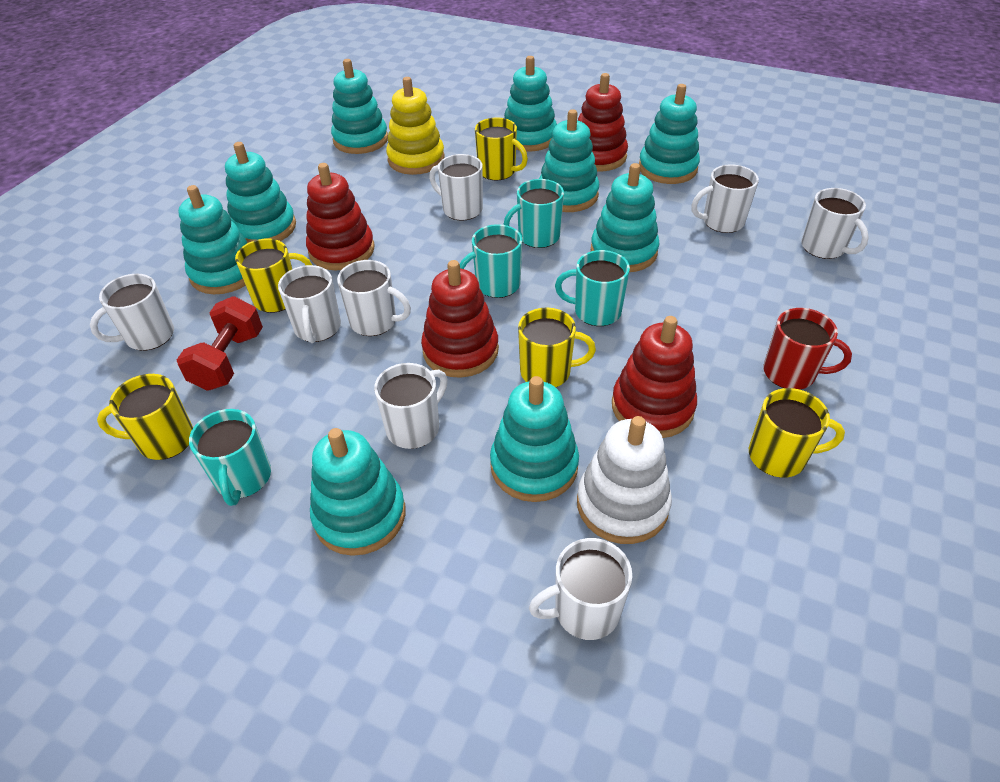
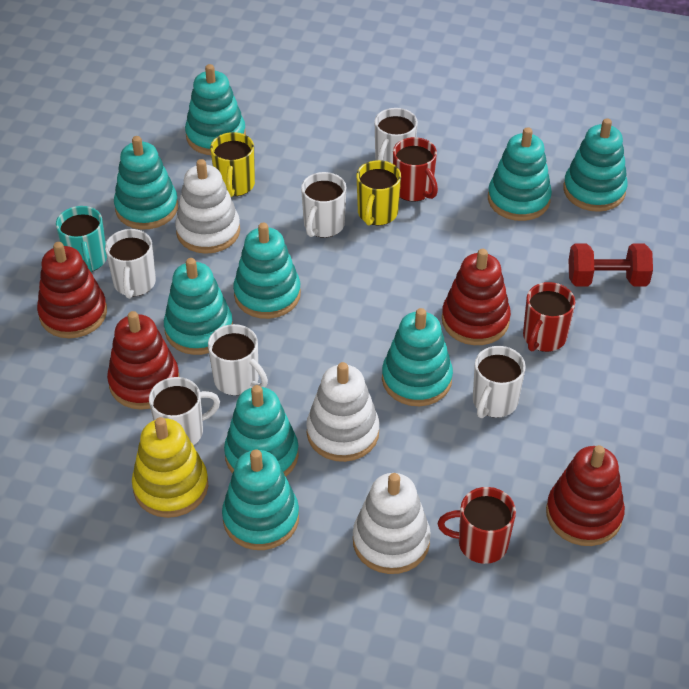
red mug: 1 -> 3
turquoise mug: 4 -> 1
white mug: 8 -> 6
white stacking toy: 1 -> 3
yellow mug: 5 -> 2

